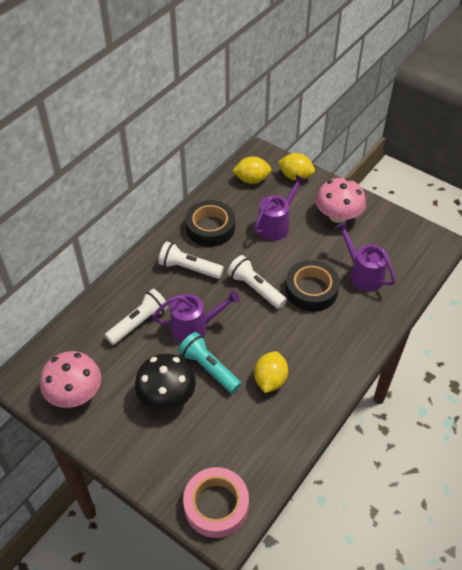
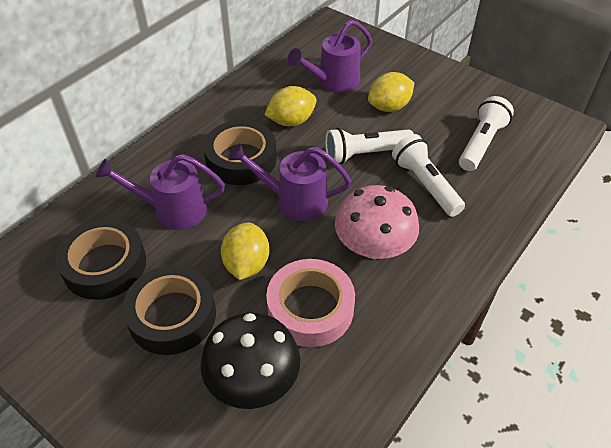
black tape: 2 -> 3
pink mushroom: 2 -> 1
turquoise flashlight: 1 -> 0

